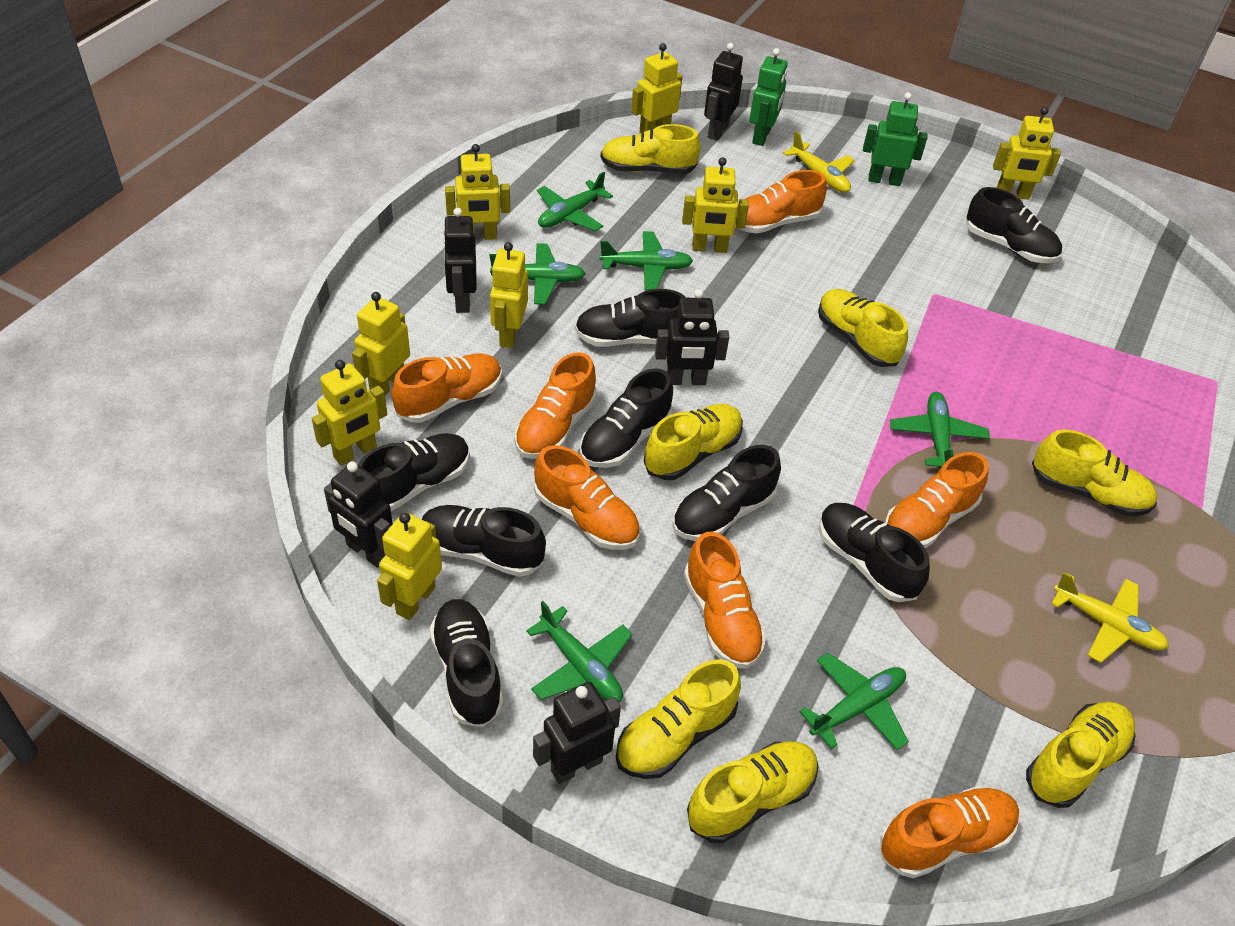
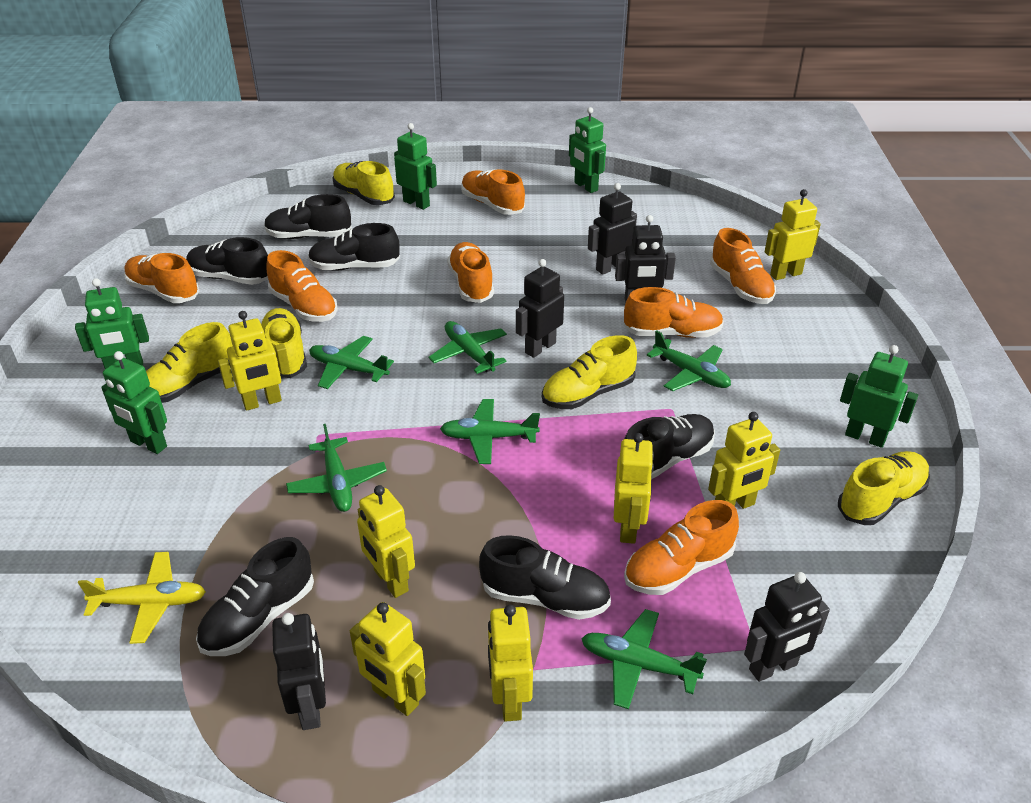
black shoe: 8 -> 6
green robot: 2 -> 5
yellow plane: 2 -> 1
yellow robot: 8 -> 7
yellow shoe: 7 -> 5

